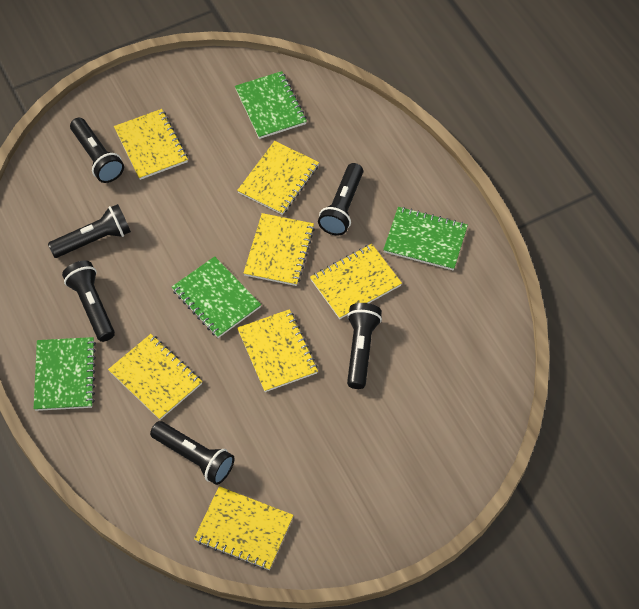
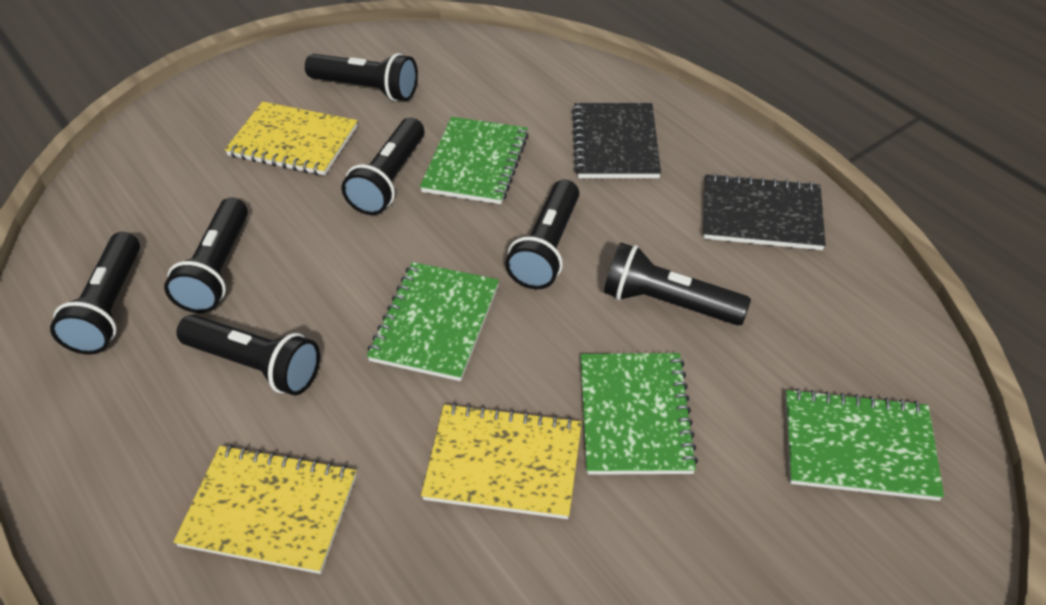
black flashlight: 6 -> 7
black notebook: 0 -> 2
yellow notebook: 7 -> 3

